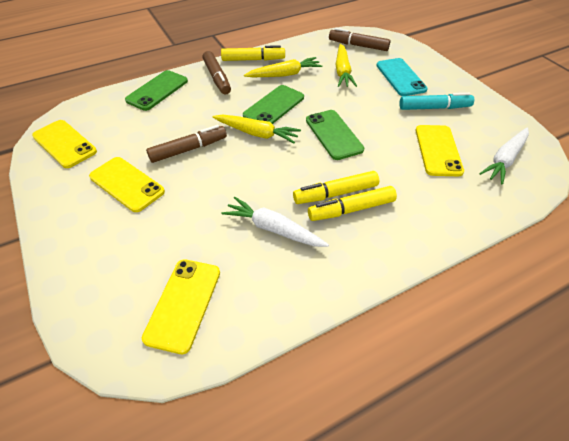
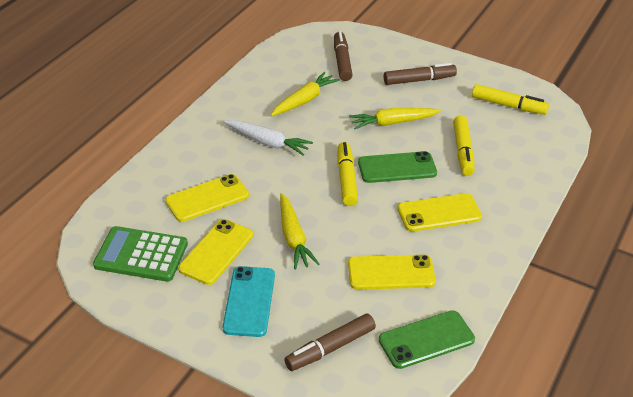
green calculator: 0 -> 1
green phone: 3 -> 2
turquoise marker: 1 -> 0
white carrot: 2 -> 1

